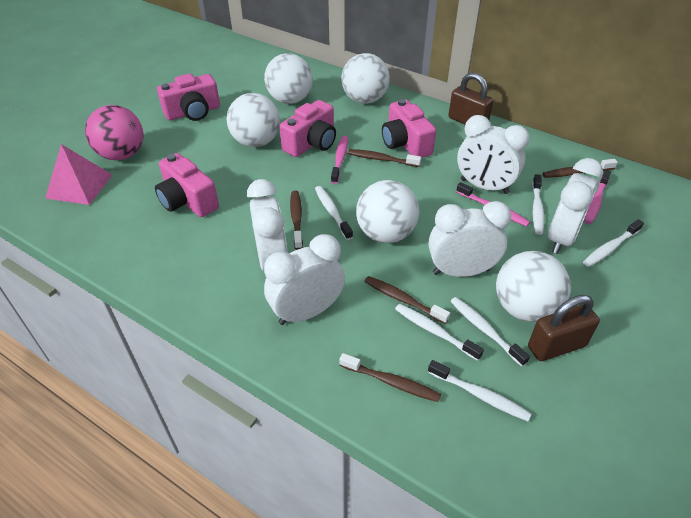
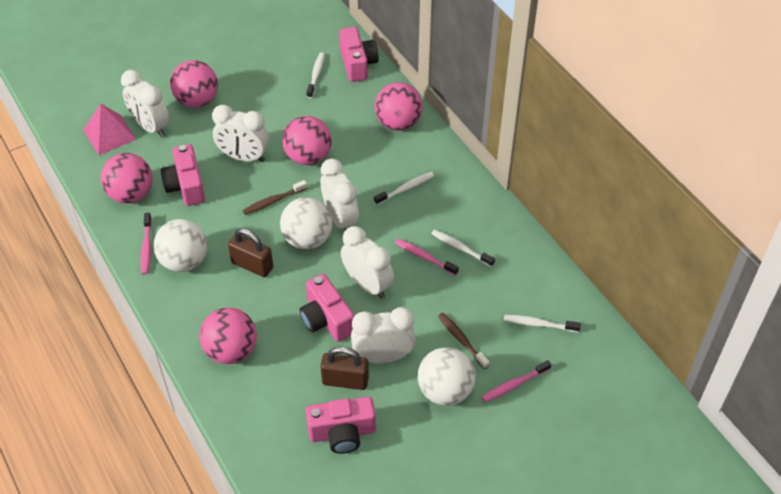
brown toothbrush: 5 -> 2
pink ball: 1 -> 5
white ball: 5 -> 3
white toothbrush: 6 -> 4

